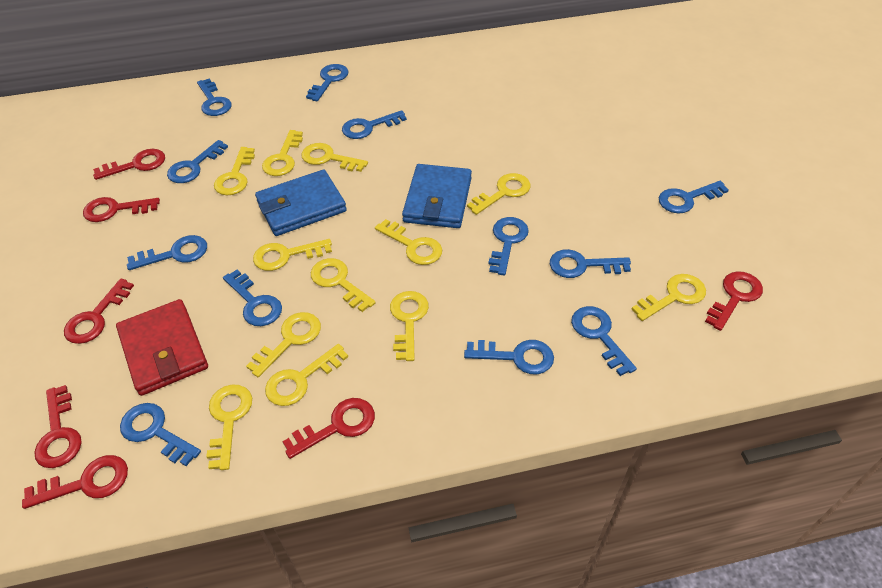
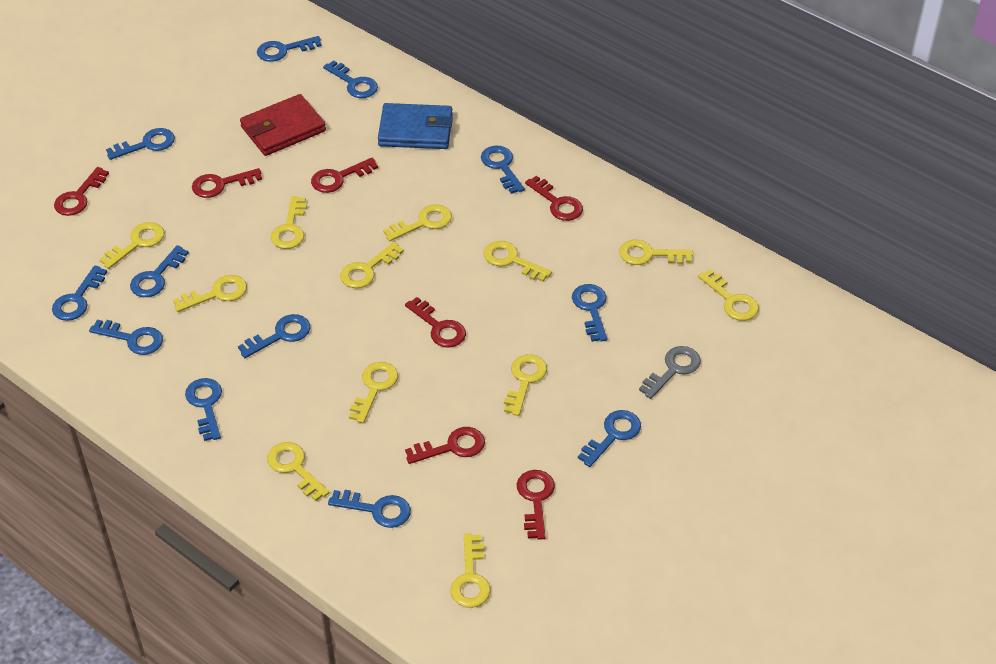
blue wallet: 2 -> 1
grey key: 0 -> 1

